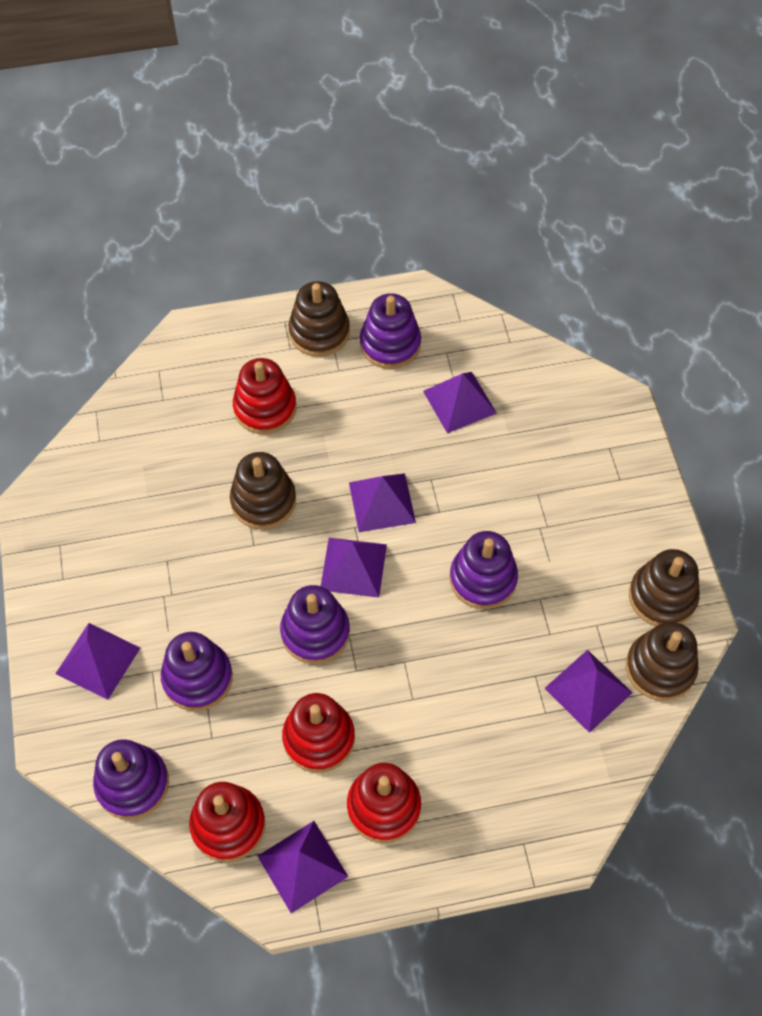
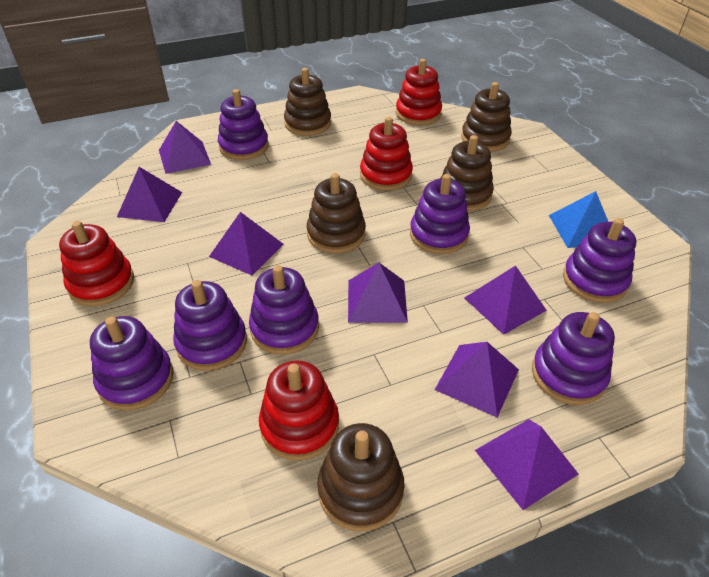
blue pyramid: 0 -> 1
brown stacking toy: 4 -> 5
purple pyramid: 6 -> 7
purple stacking toy: 5 -> 7

